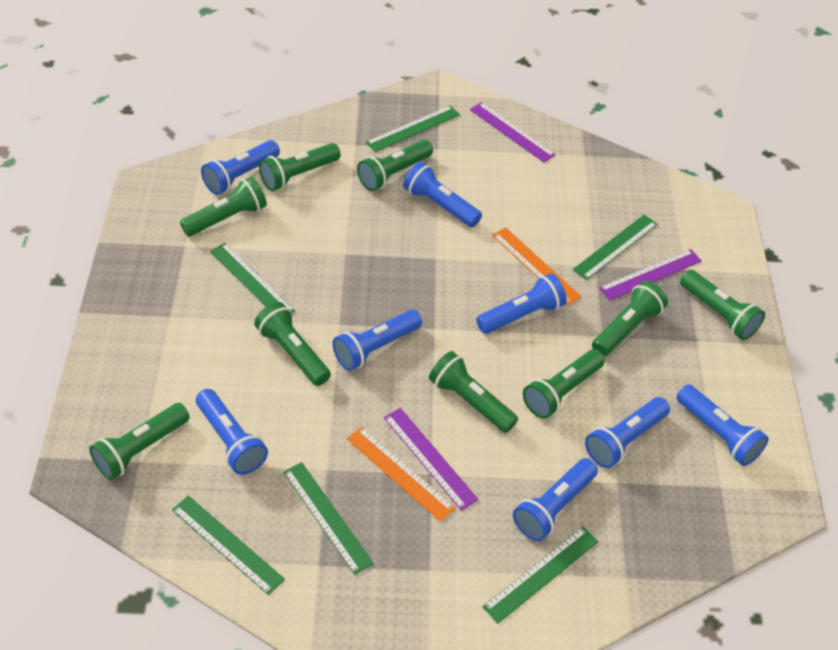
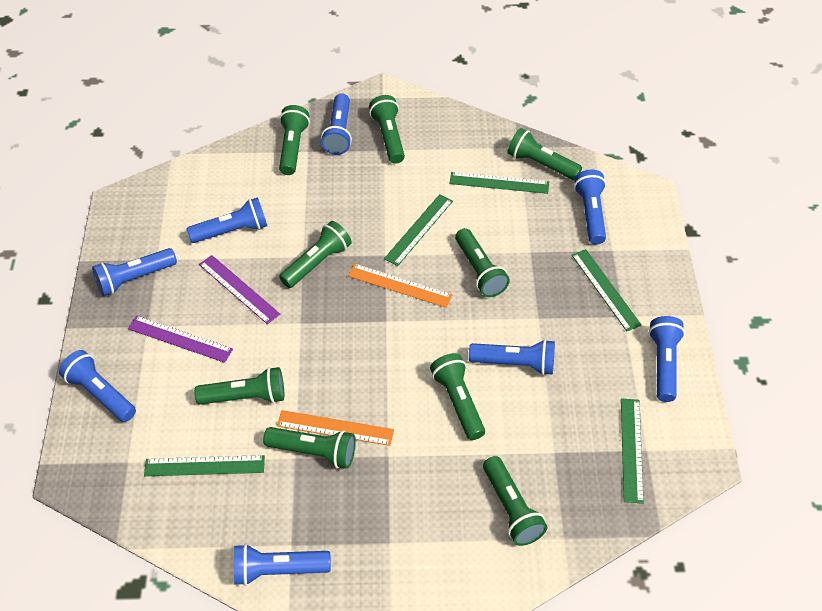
green ruler: 6 -> 5
purple ruler: 3 -> 2

